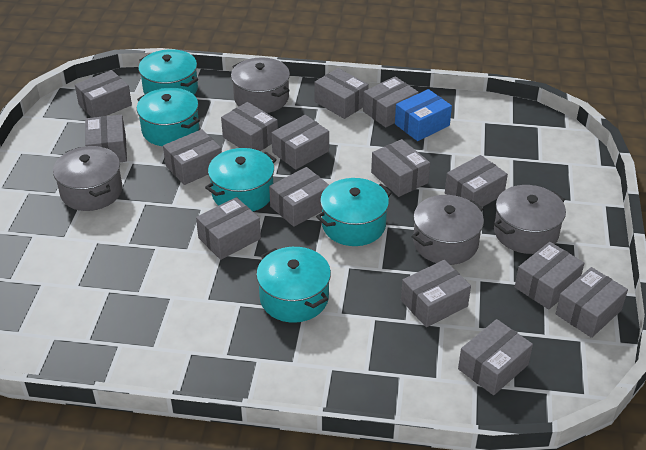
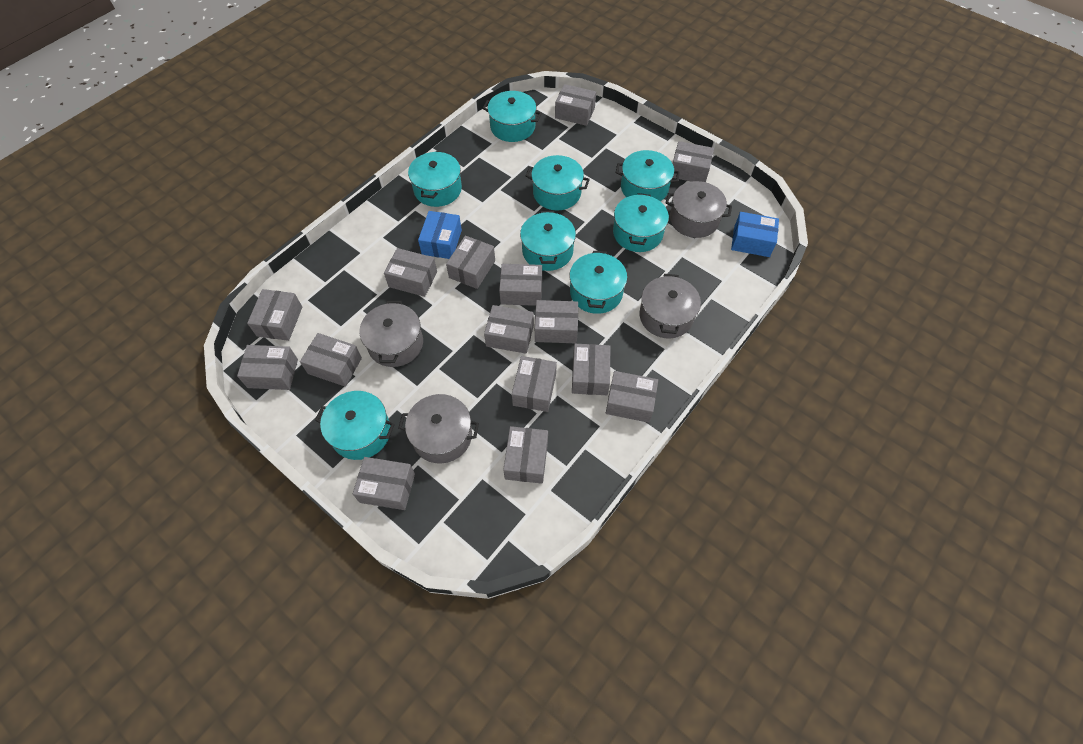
blue box: 1 -> 2
turquoise pot: 5 -> 8

